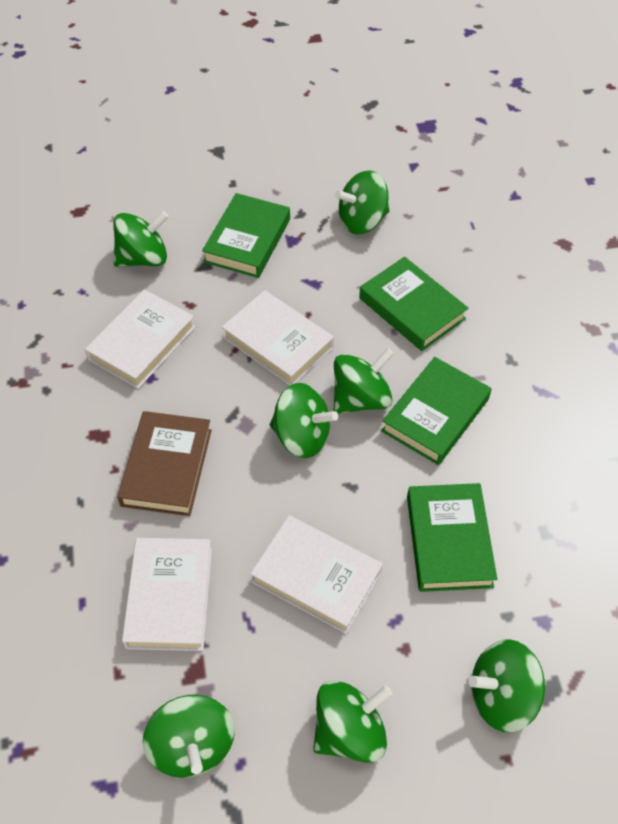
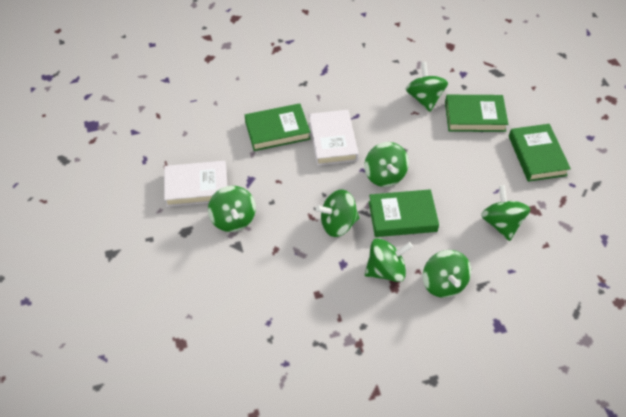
brown book: 1 -> 0
white book: 4 -> 2

